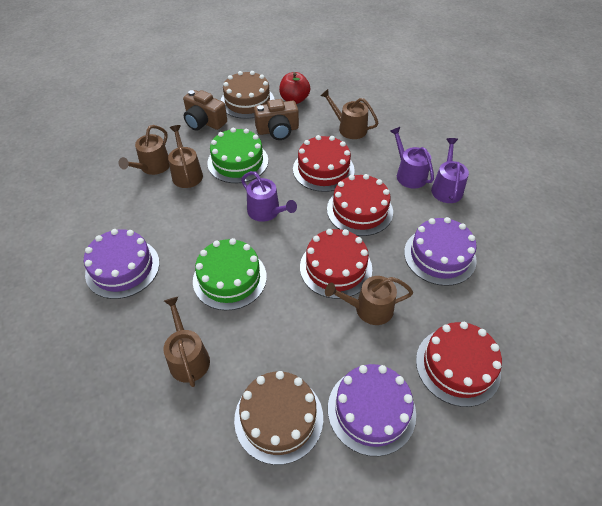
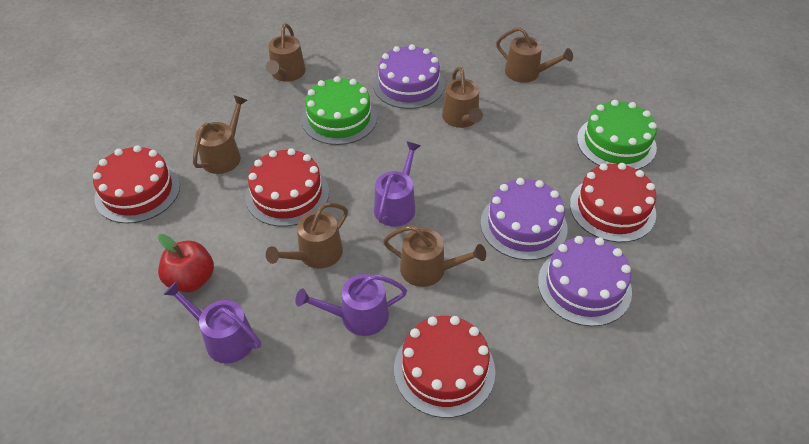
brown cake: 2 -> 0
brown camera: 2 -> 0
brown watering can: 5 -> 6

